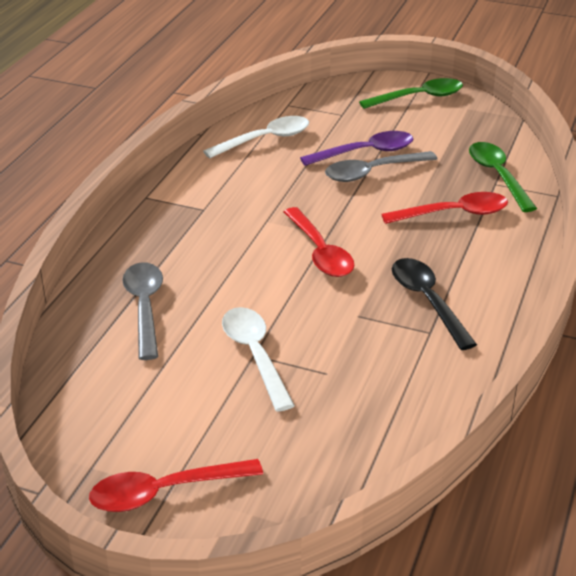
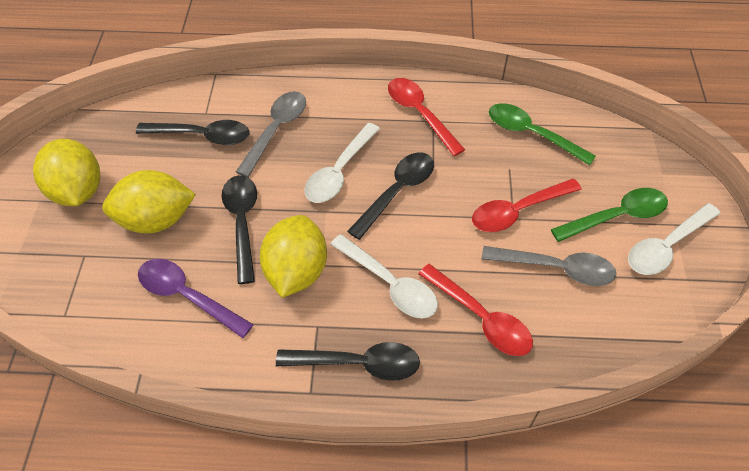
black spoon: 1 -> 4
white spoon: 2 -> 3
yellow lemon: 0 -> 3

